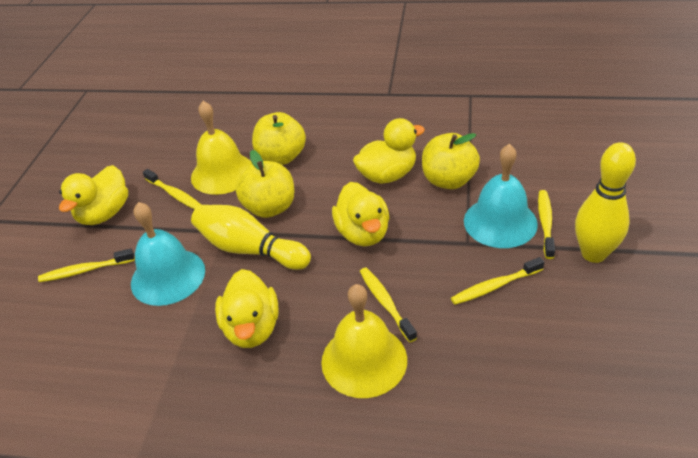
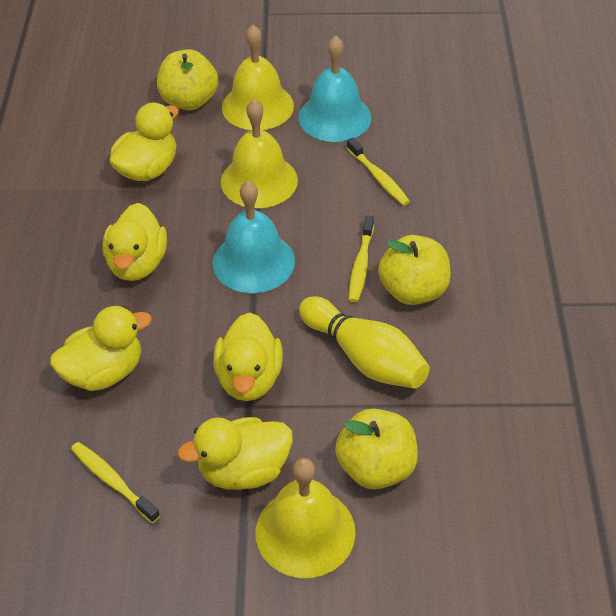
yellow bell: 2 -> 3
yellow bowling pin: 2 -> 1
yellow duck: 4 -> 5
yellow toothbrush: 5 -> 3

